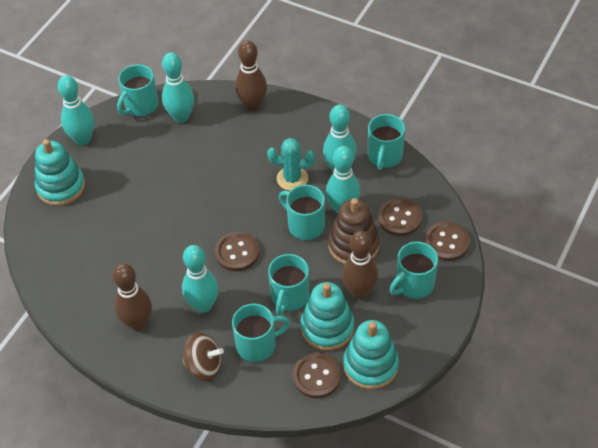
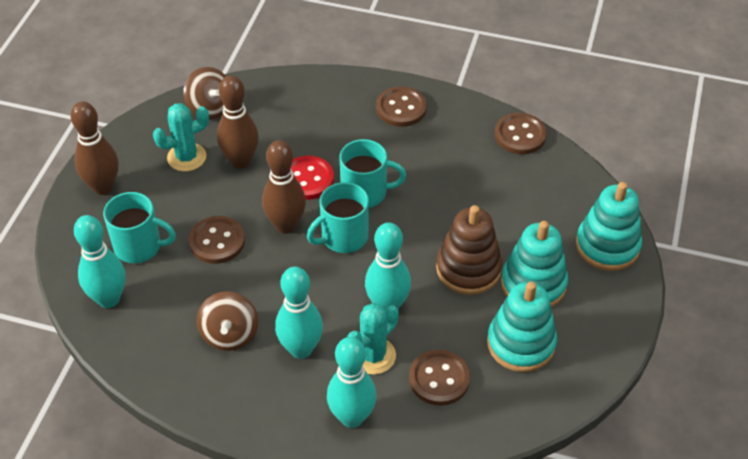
brown spinning top: 1 -> 2
red button: 0 -> 1
turquoise bowling pin: 5 -> 4
turquoise cactus: 1 -> 2
turquoise mug: 6 -> 3

